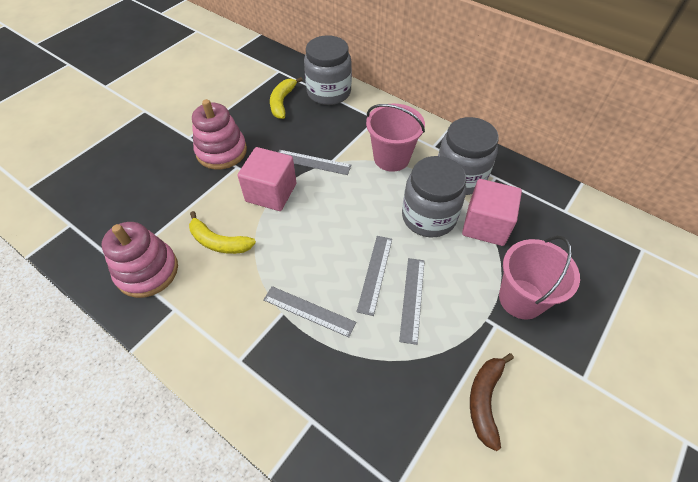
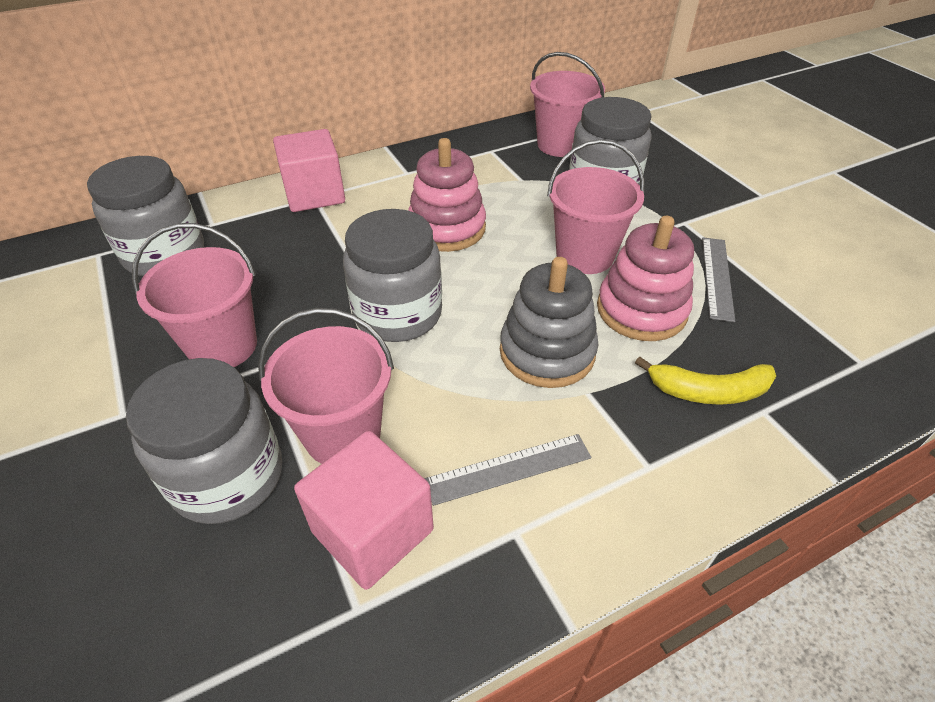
brown banana: 1 -> 0
grey jar: 3 -> 4
grey ruler: 4 -> 2
grey stacking toy: 0 -> 1
pink bucket: 2 -> 4
yellow banana: 2 -> 1

